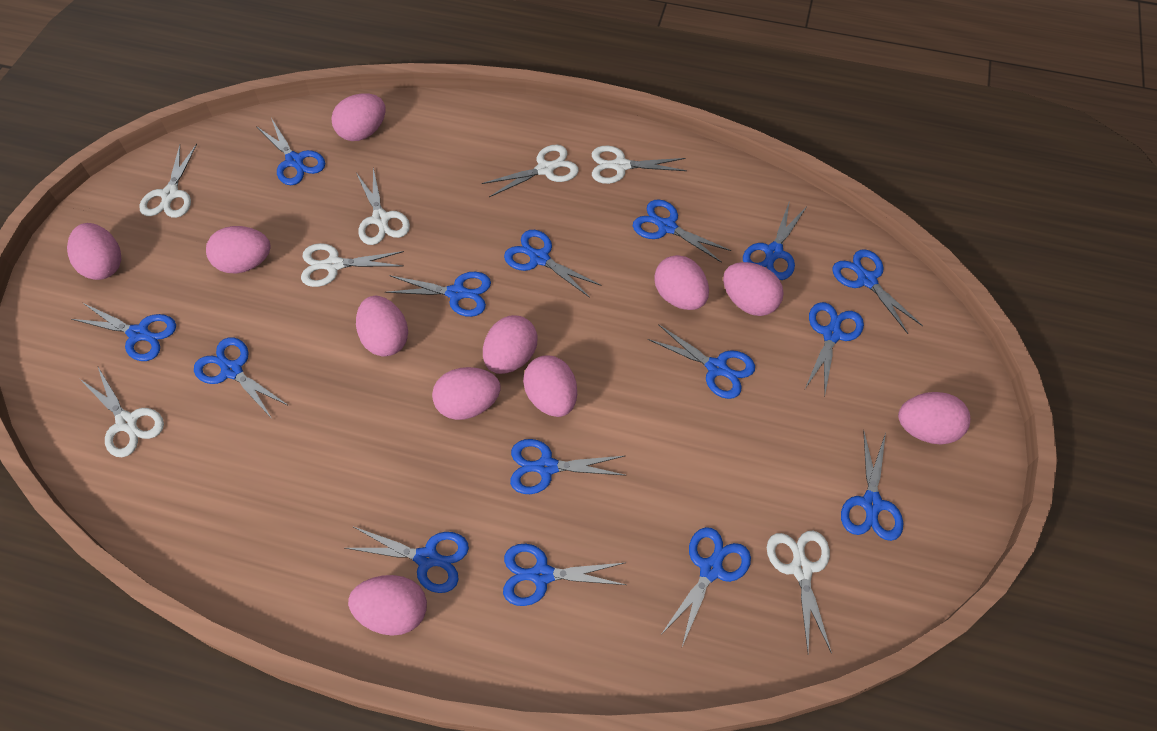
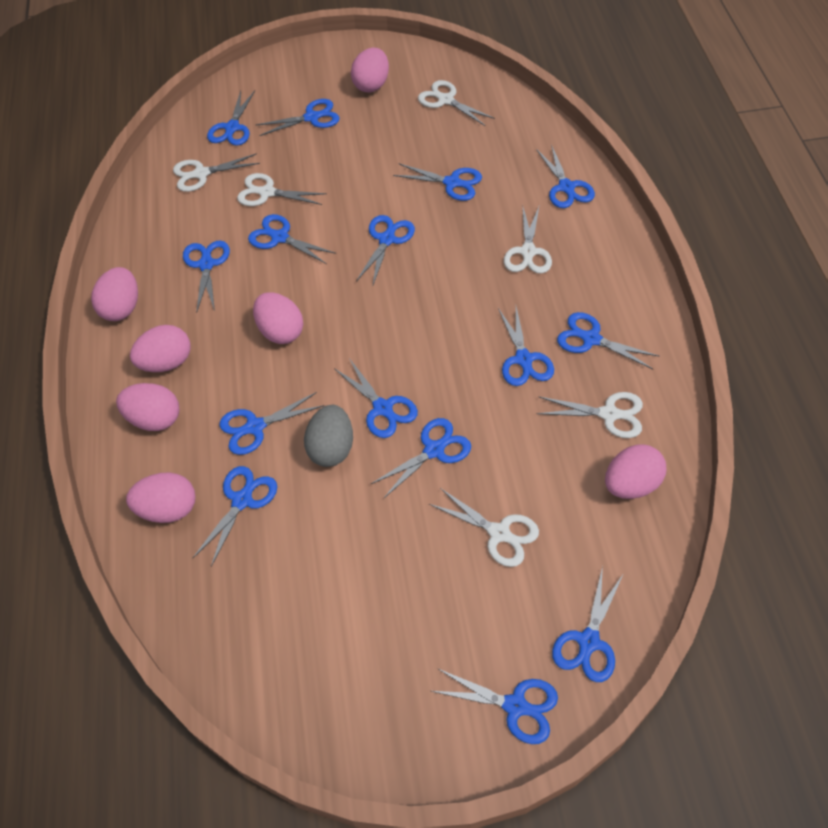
grey egg: 0 -> 1
pink egg: 11 -> 7
white scissors: 7 -> 6

